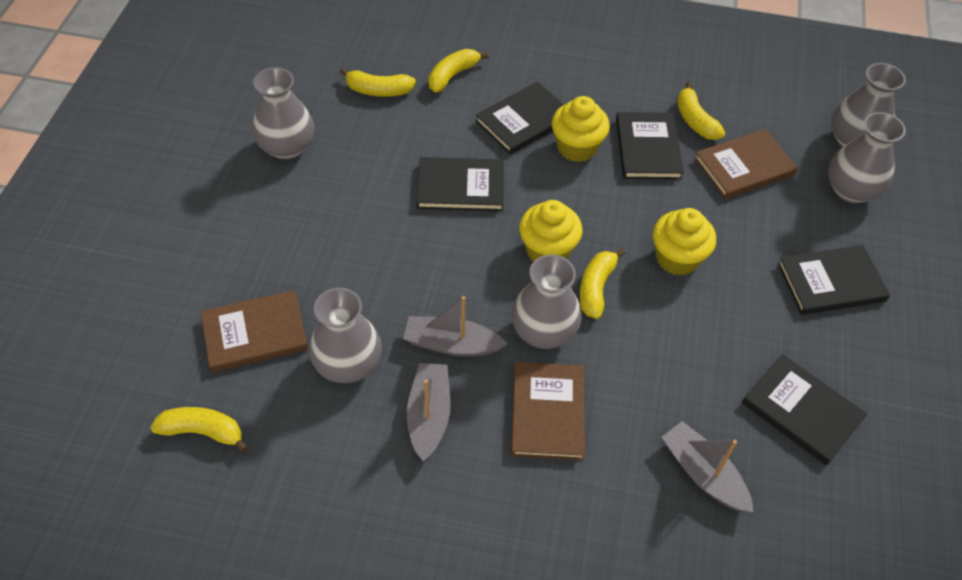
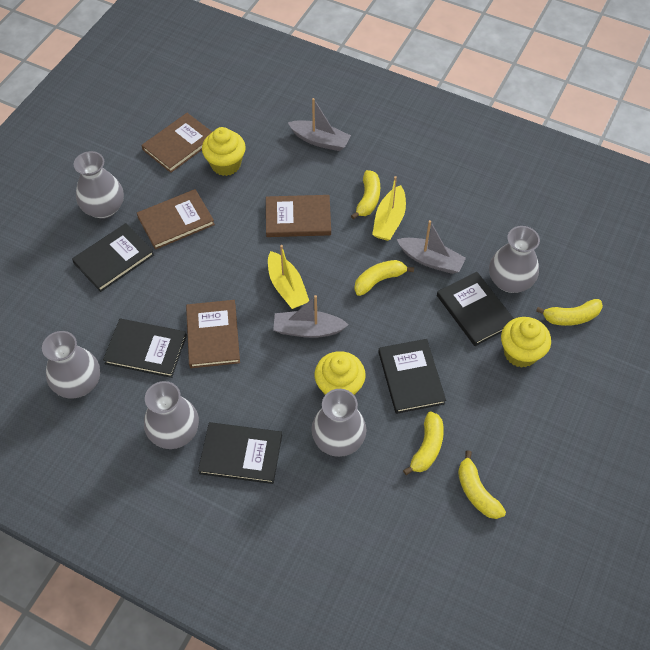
brown book: 3 -> 4
yellow boat: 0 -> 2

